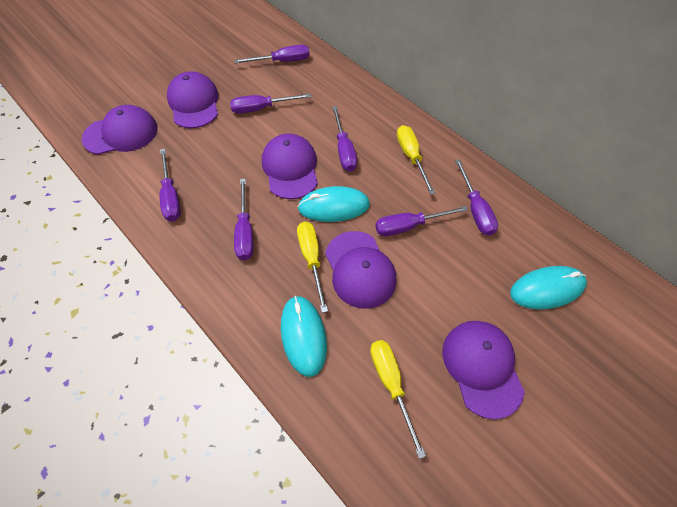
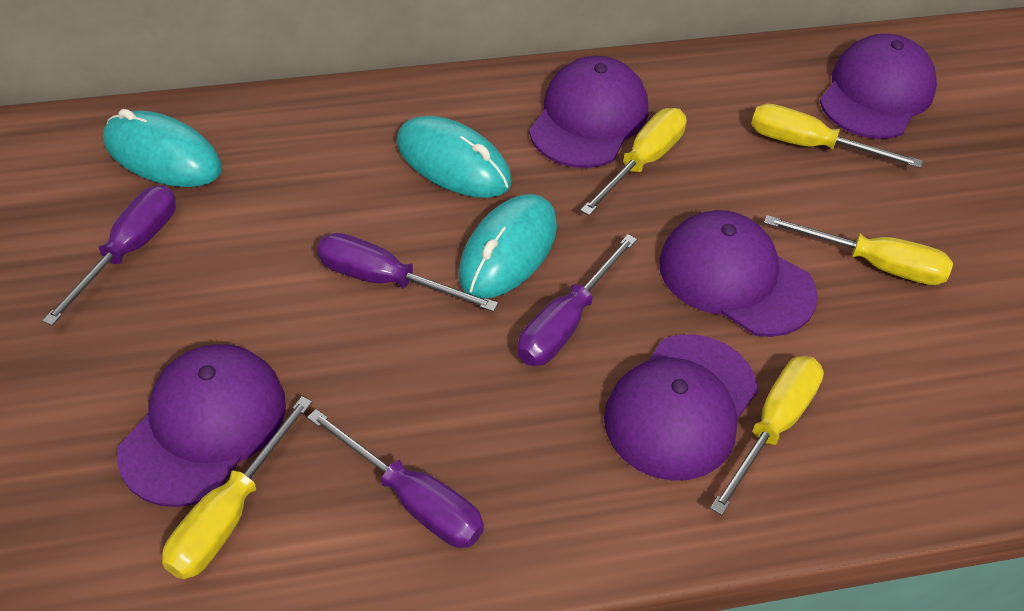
purple screwdriver: 7 -> 4
yellow screwdriver: 3 -> 5

